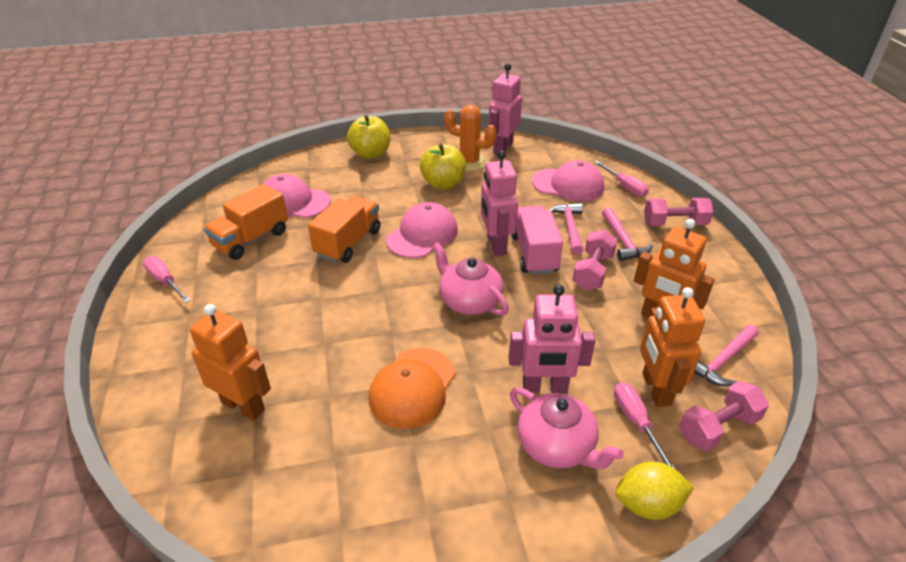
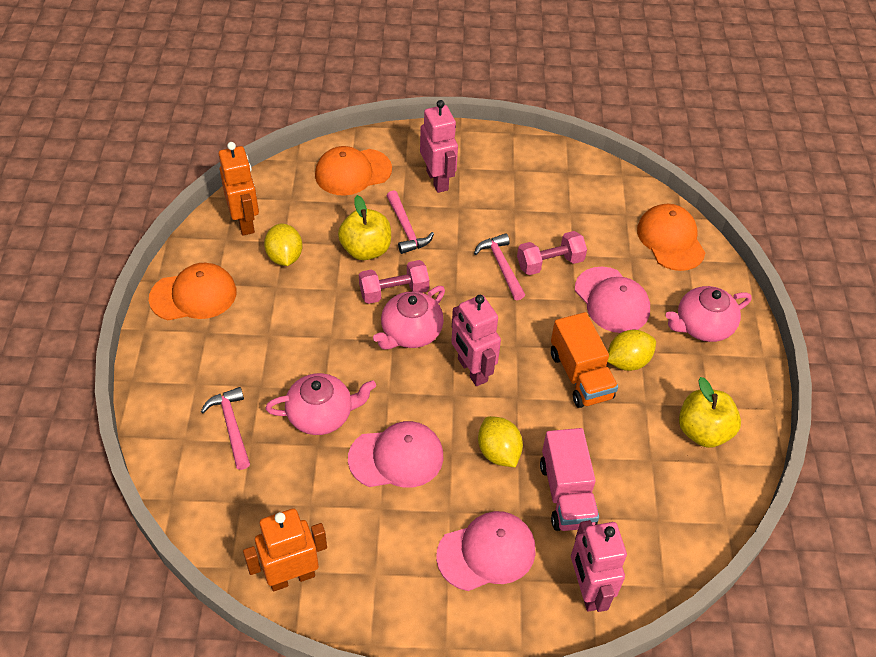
orange cactus: 1 -> 0
orange cap: 1 -> 3
orange robot: 3 -> 2
orange truck: 2 -> 1
pink dumbbell: 3 -> 2
pink screwdriver: 3 -> 0
pink teapot: 2 -> 3
yellow lemon: 1 -> 3

